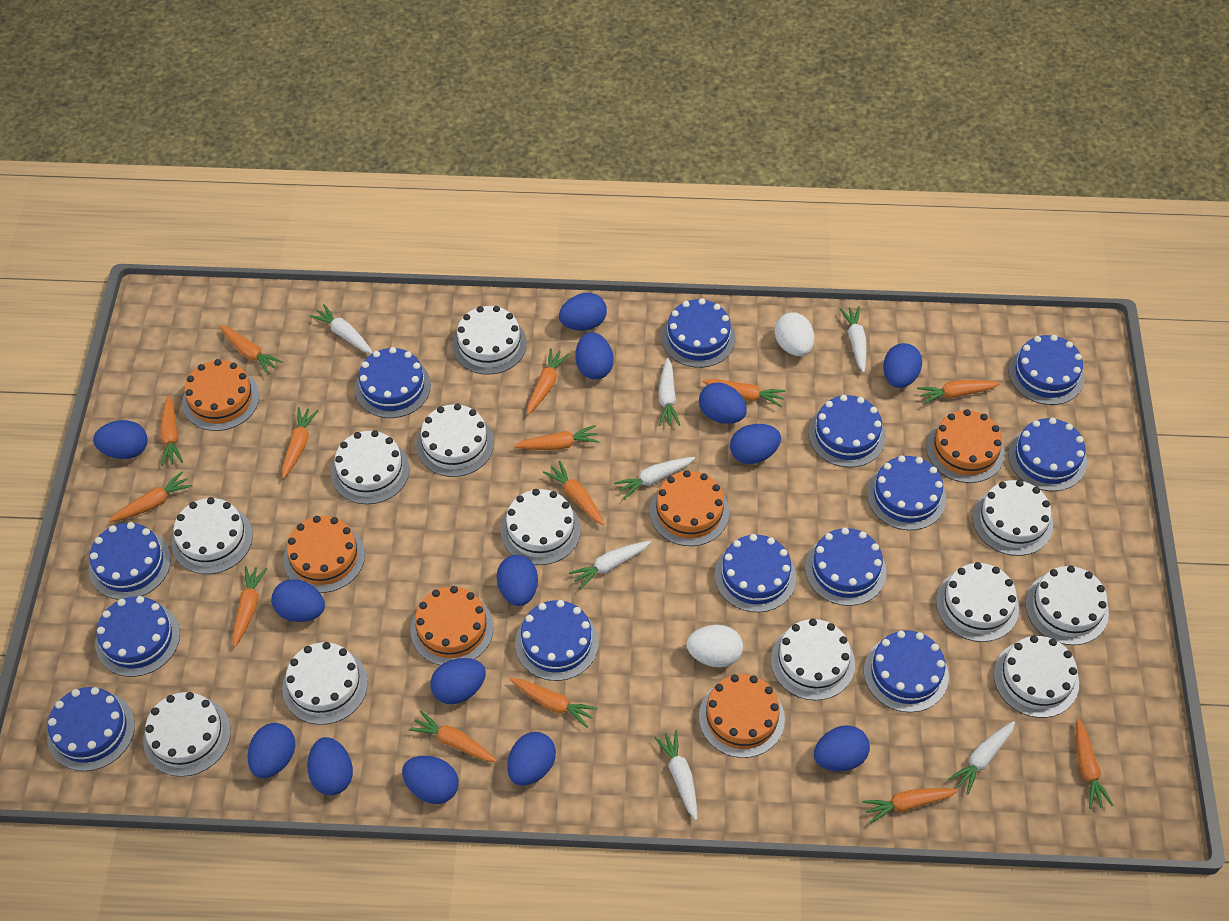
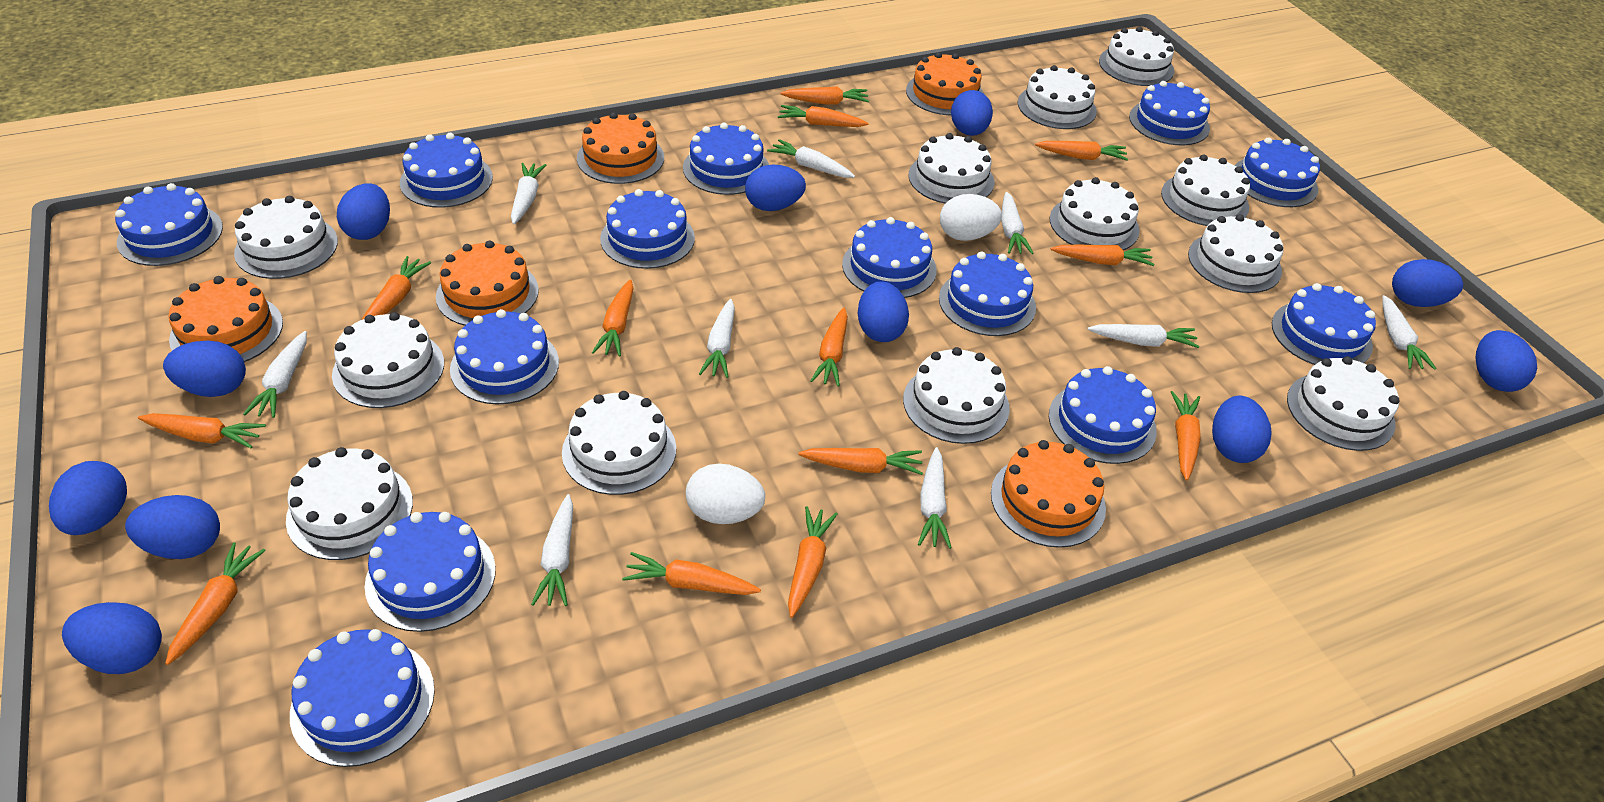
blue egg: 14 -> 11
orange cake: 6 -> 5
orange carrot: 14 -> 13
white carrot: 7 -> 9

